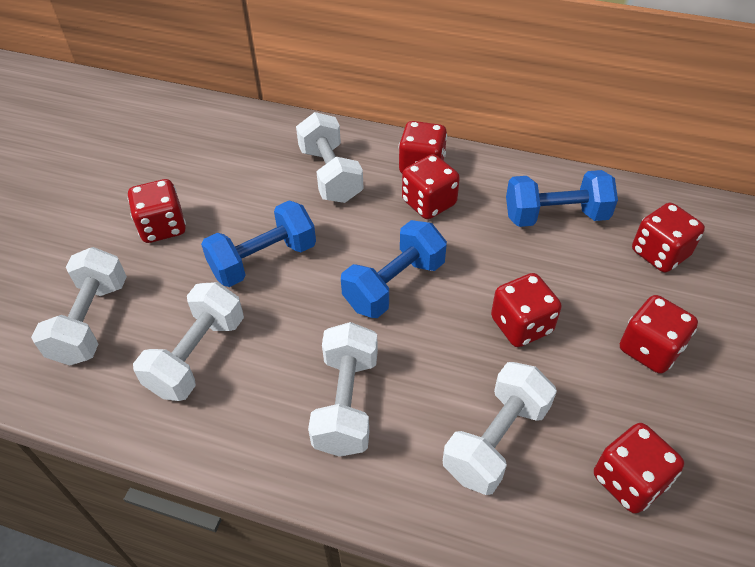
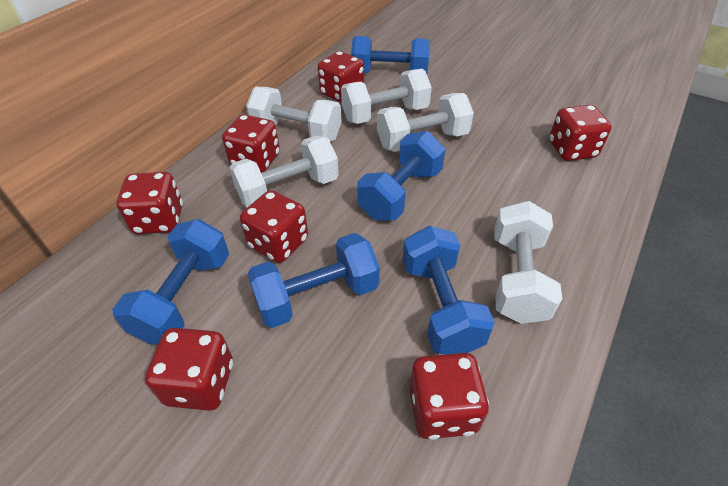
blue dumbbell: 3 -> 5

